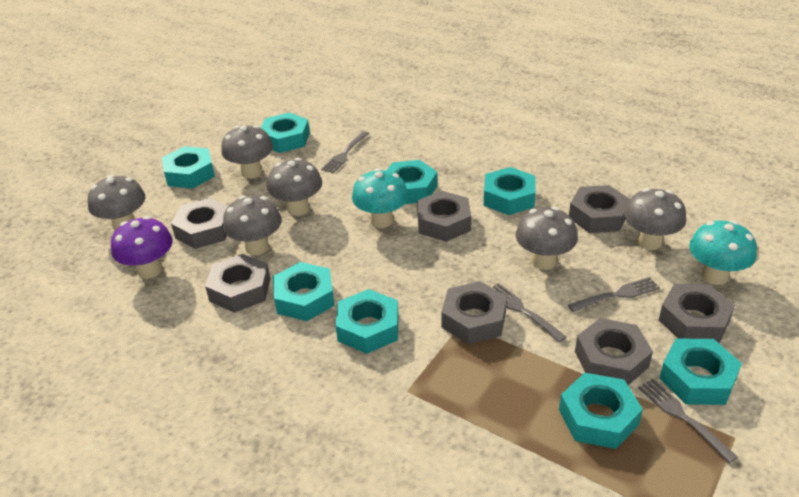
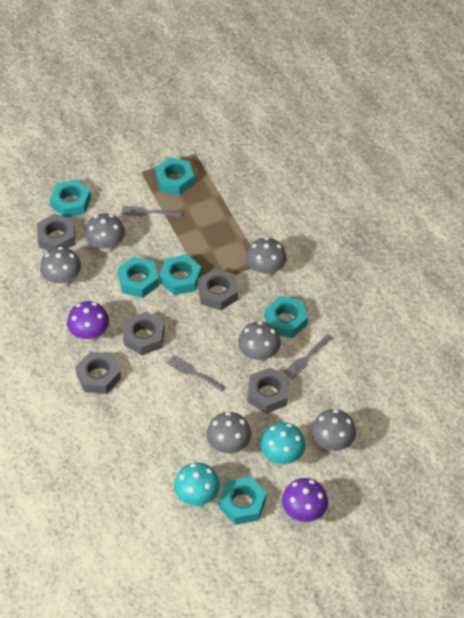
grey fork: 4 -> 3
grey nut: 7 -> 5
purple mushroom: 1 -> 2
turquoise nut: 8 -> 6

